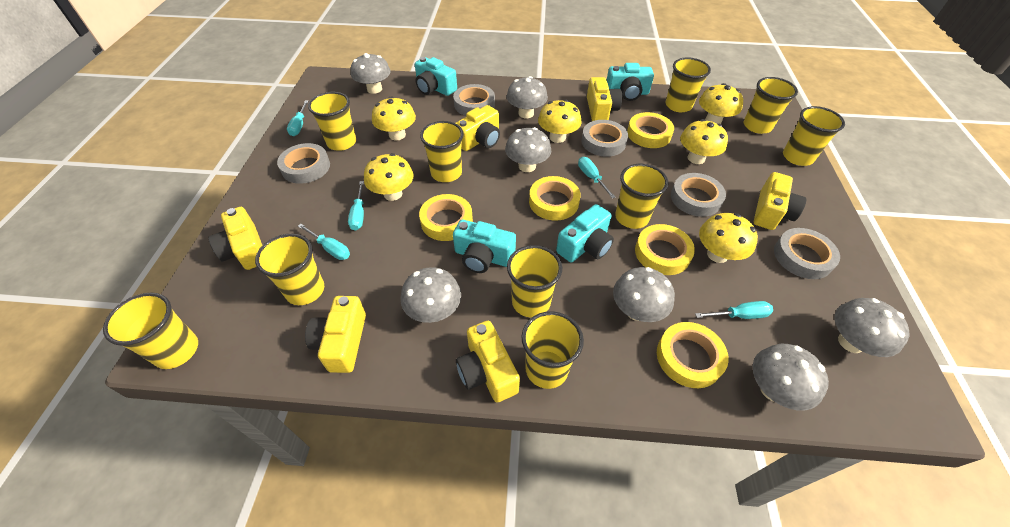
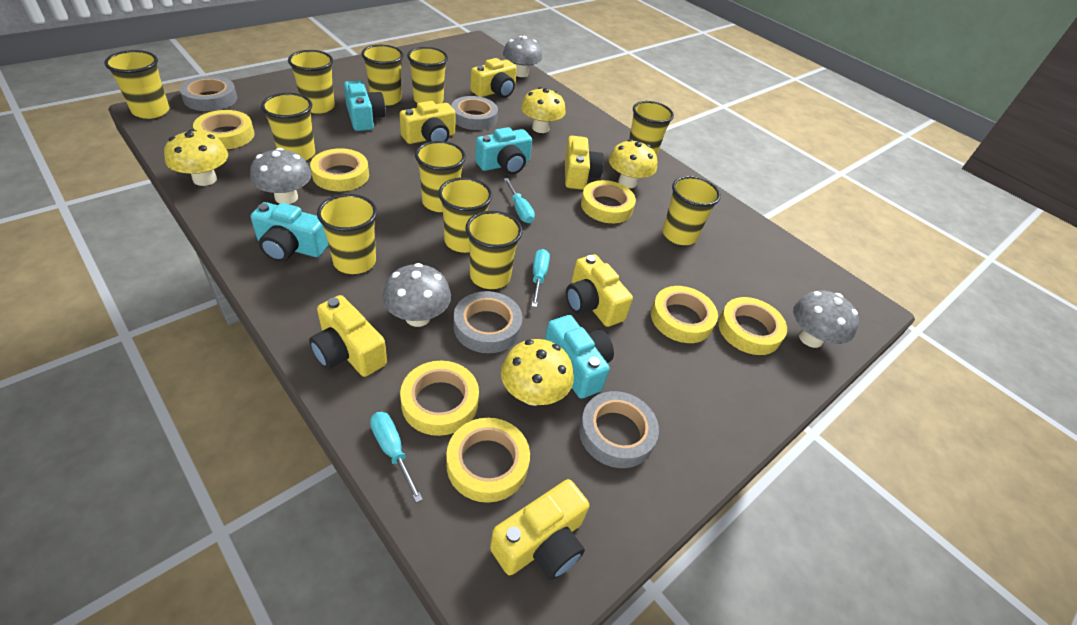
grey mushroom: 7 -> 4
grey tape: 5 -> 4
turquoise screwdriver: 5 -> 3
yellow cup: 10 -> 11
yellow mushroom: 6 -> 4
yellow tape: 5 -> 7

